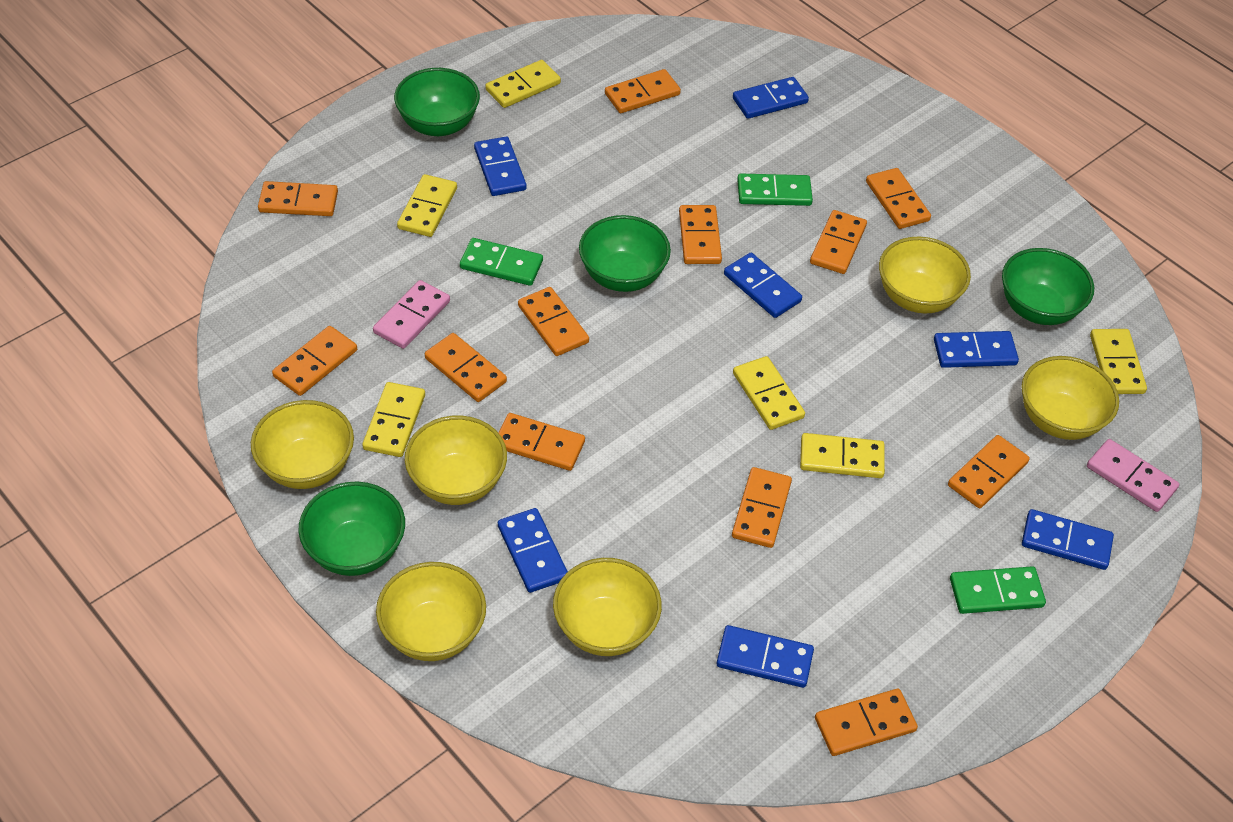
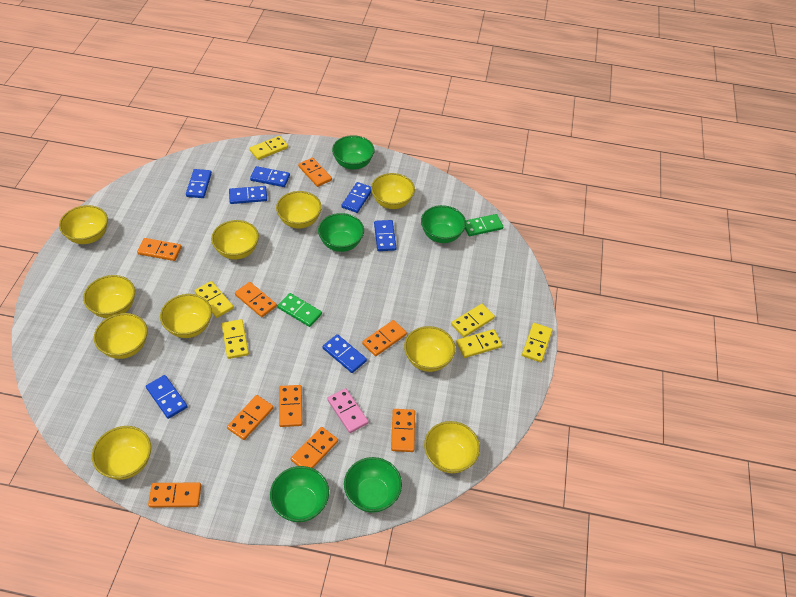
green bowl: 4 -> 5
green domino: 3 -> 2
orange domino: 12 -> 9
pink domino: 2 -> 1
yellow bowl: 6 -> 10

